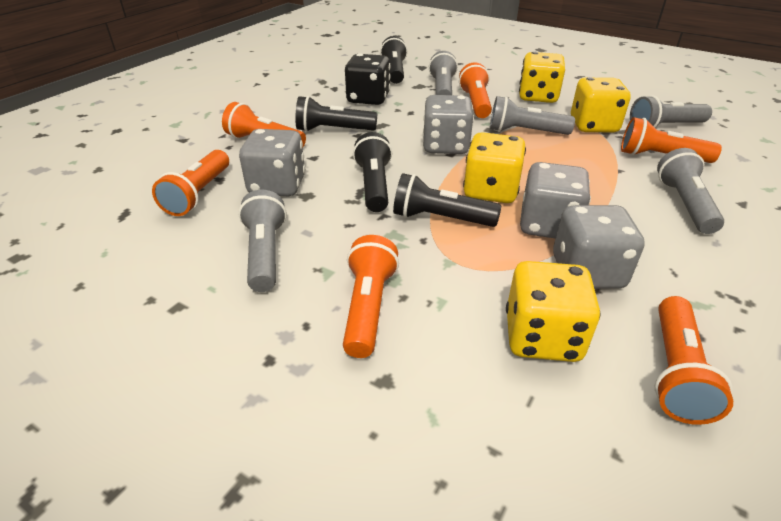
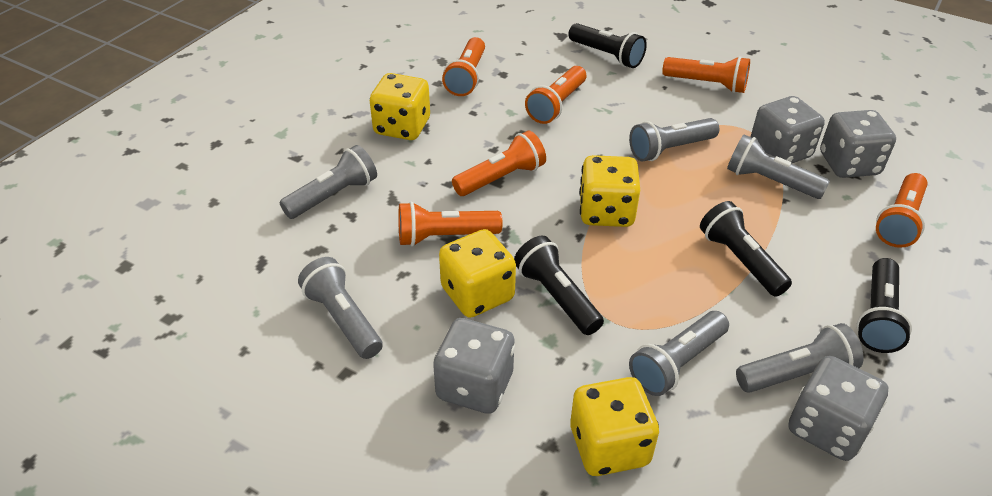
black dice: 1 -> 0
grey flashlight: 5 -> 6

